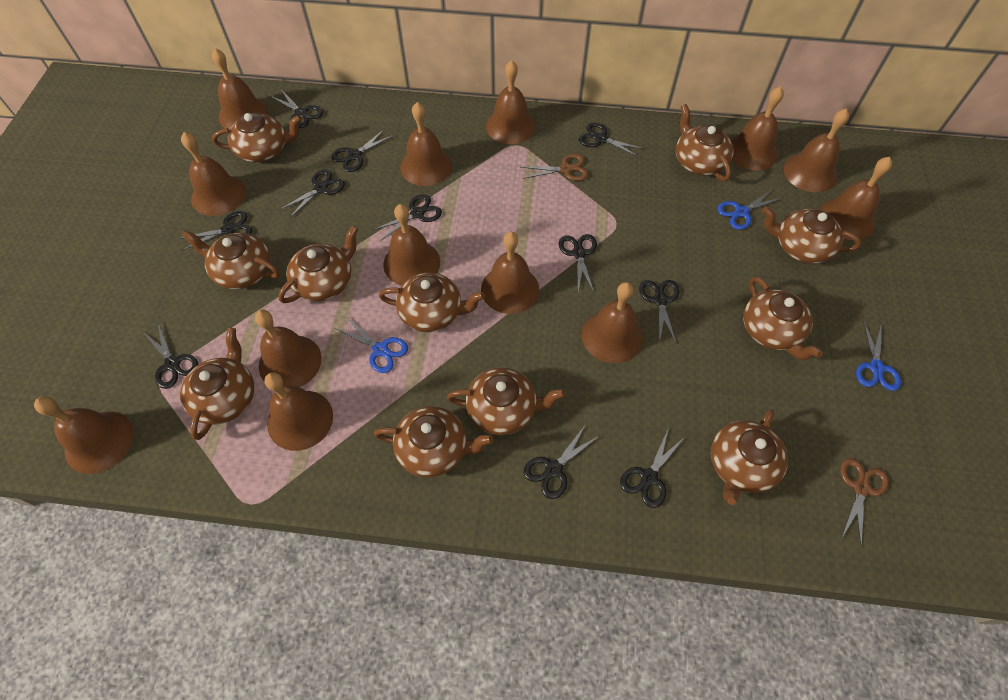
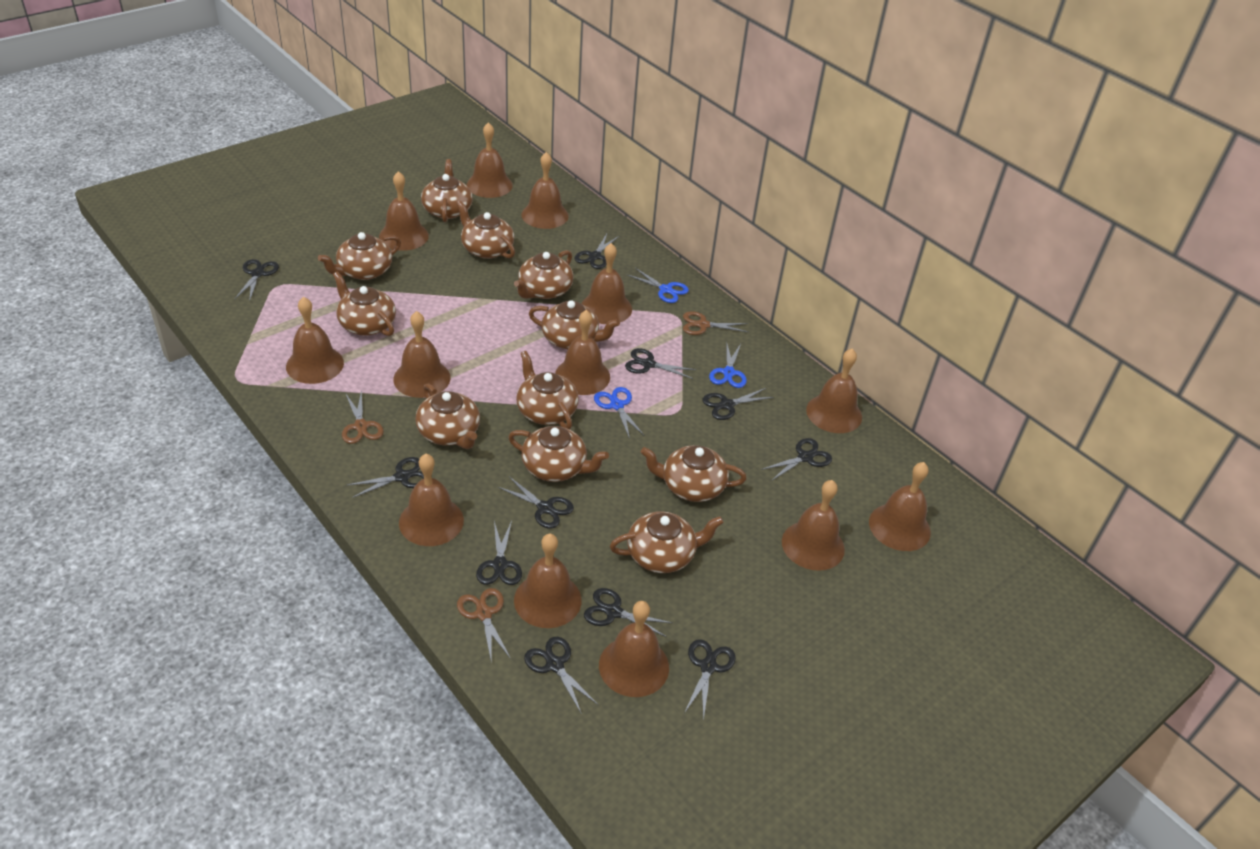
brown scissors: 2 -> 3

